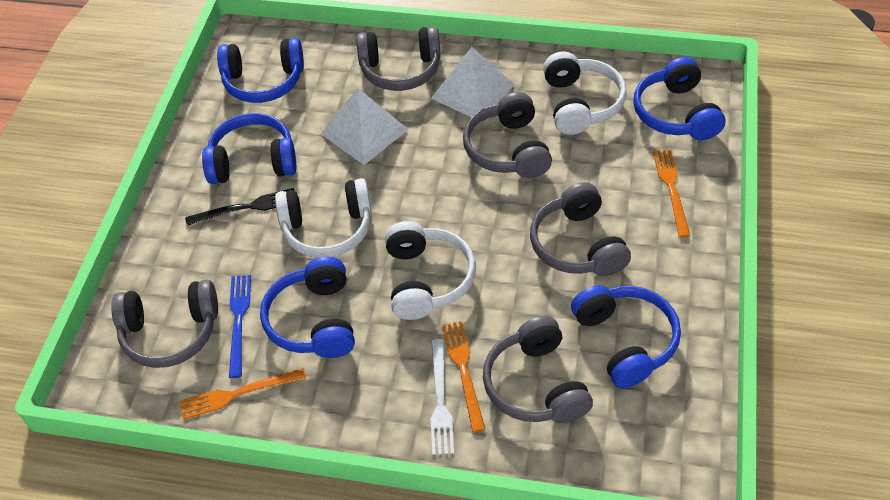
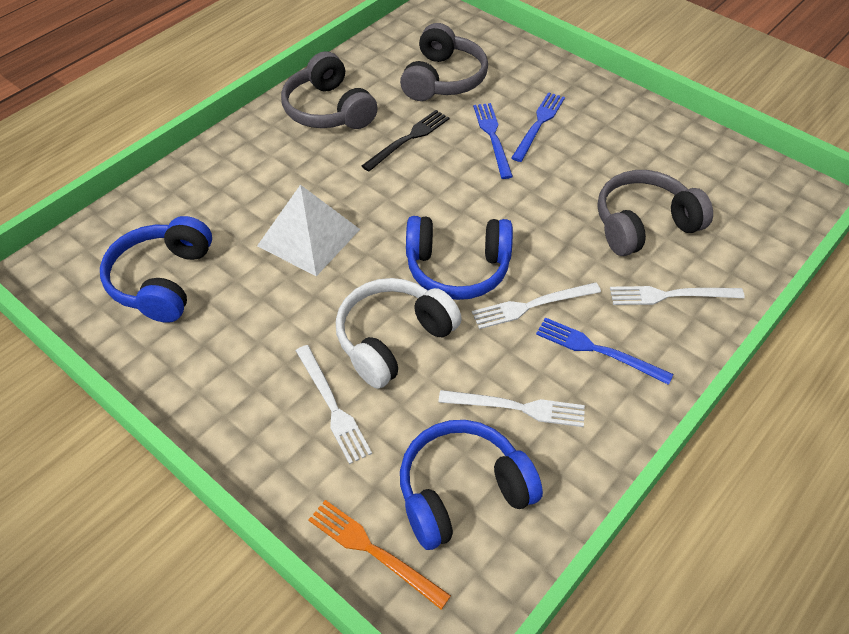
blue fork: 1 -> 3
blue headphones: 5 -> 3
grey headphones: 5 -> 3
orange fork: 3 -> 1
white fork: 1 -> 4
white headphones: 3 -> 1
white pyramid: 2 -> 1

